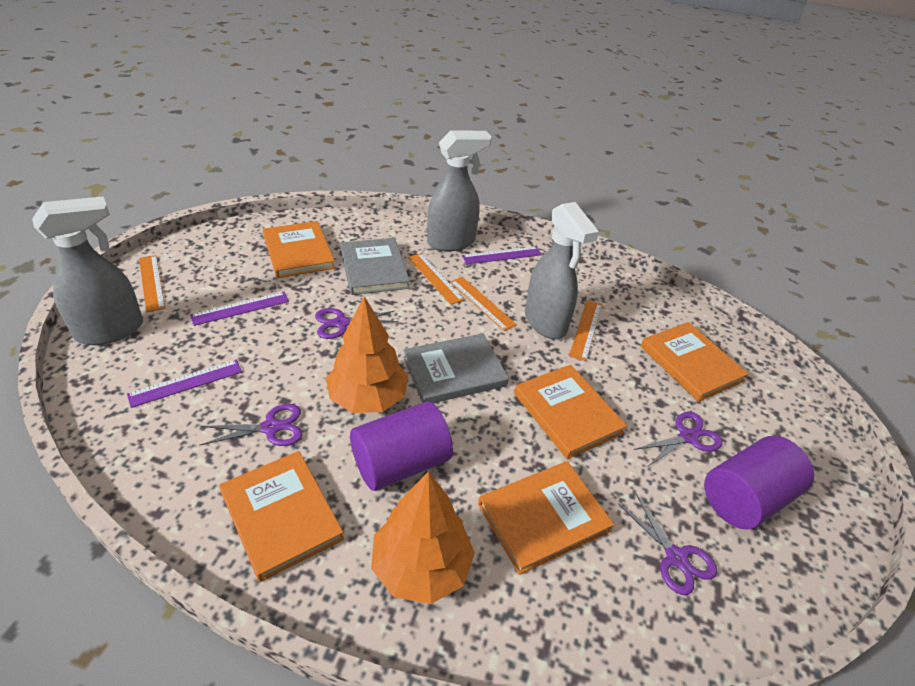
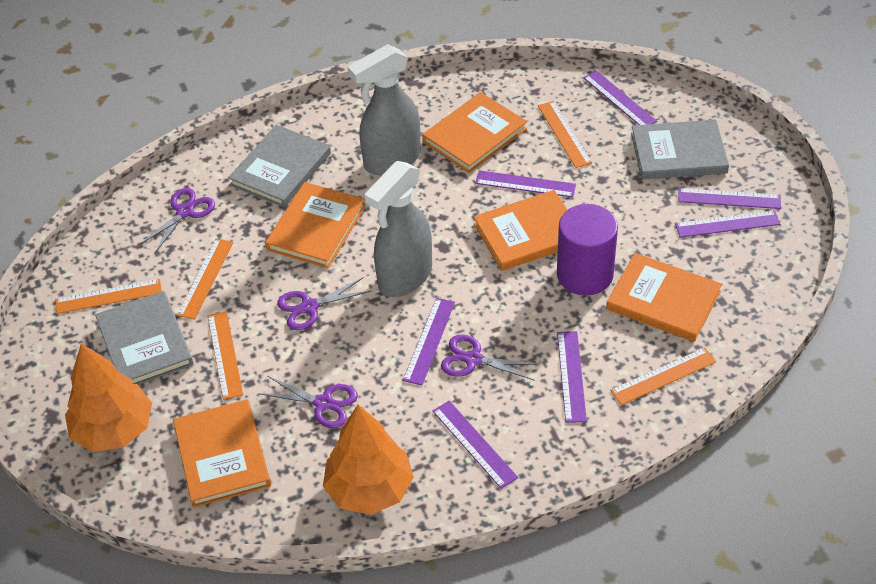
grey book: 2 -> 3
grey spray bottle: 3 -> 2
orange ruler: 4 -> 5
purple cylinder: 2 -> 1
purple ruler: 3 -> 7

